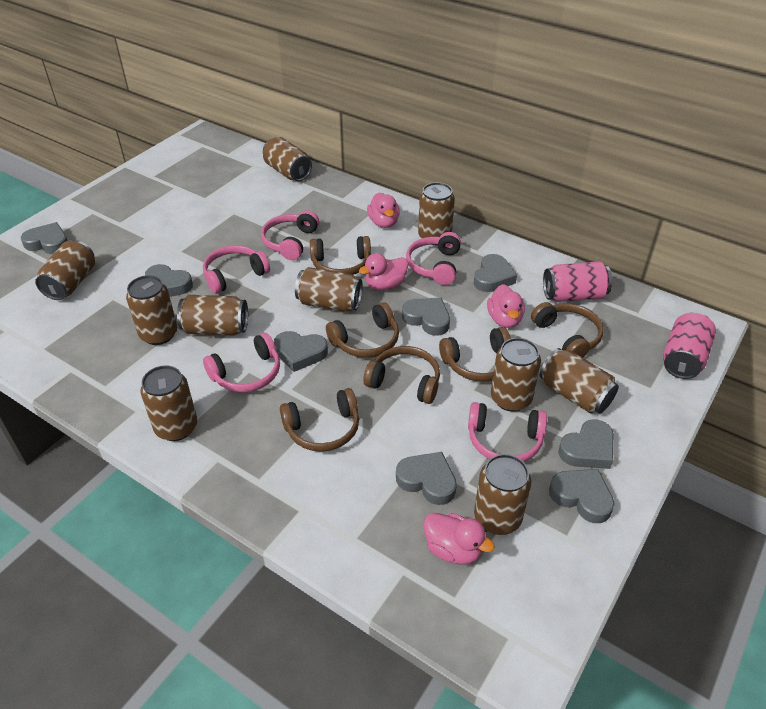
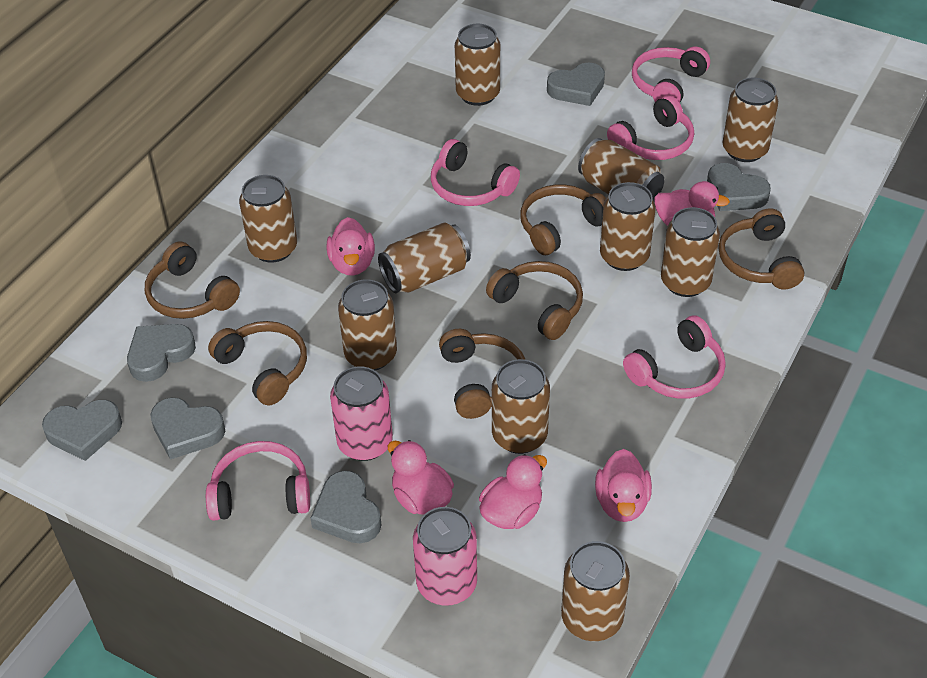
grey heart: 8 -> 6
pink duck: 4 -> 5

